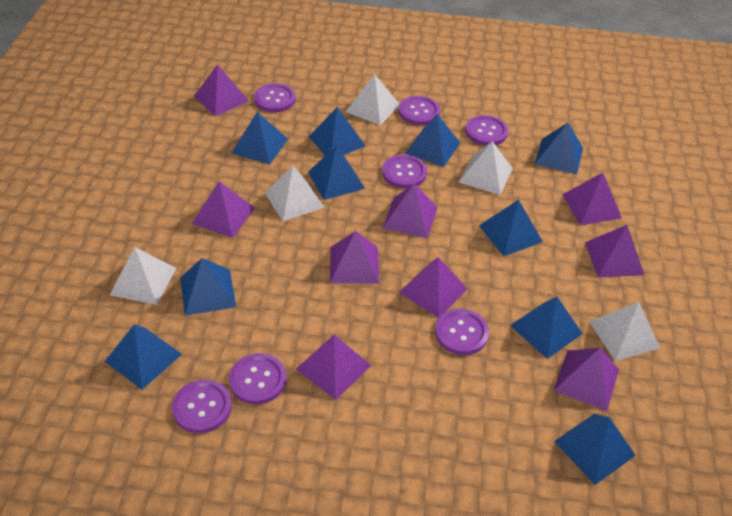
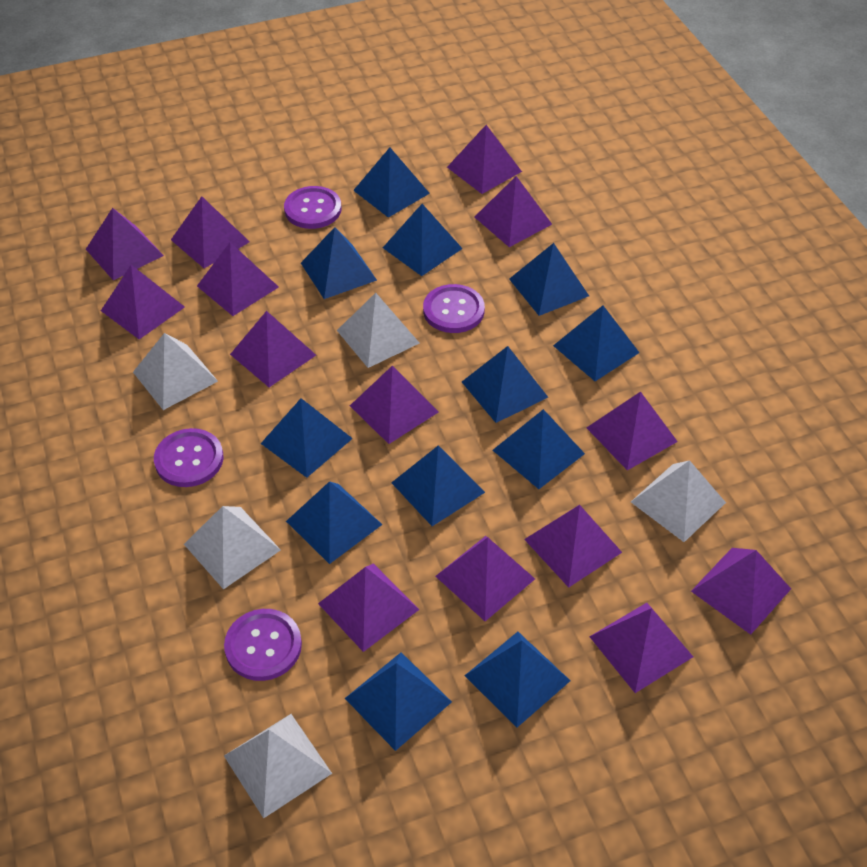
blue pyramid: 10 -> 12
purple button: 7 -> 4
purple pyramid: 9 -> 14

